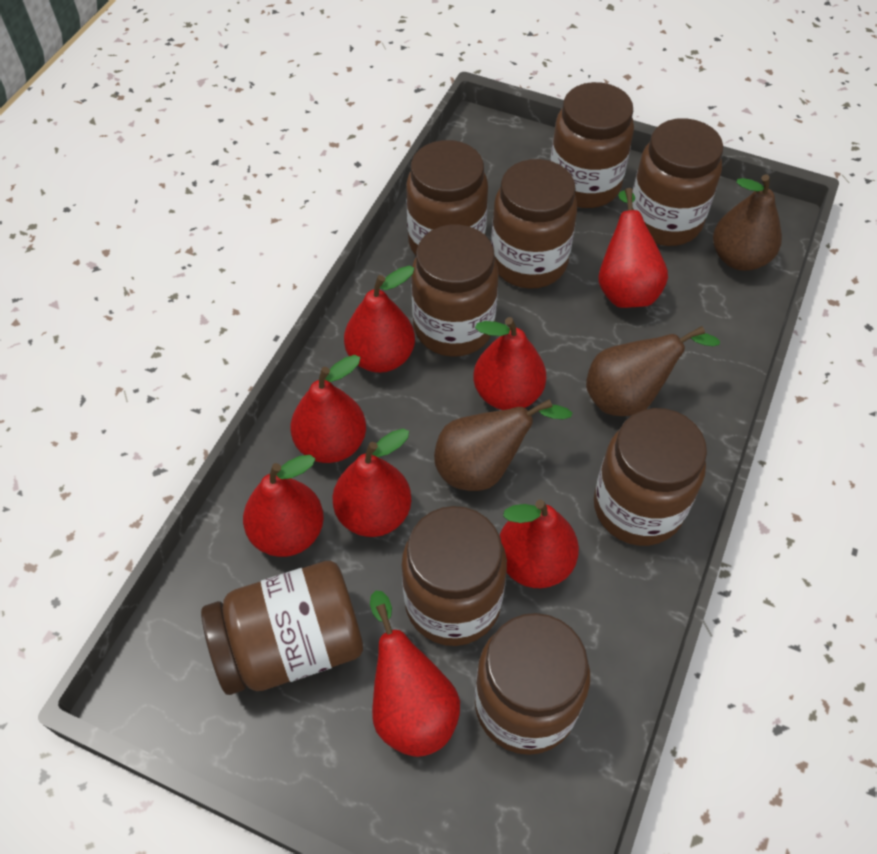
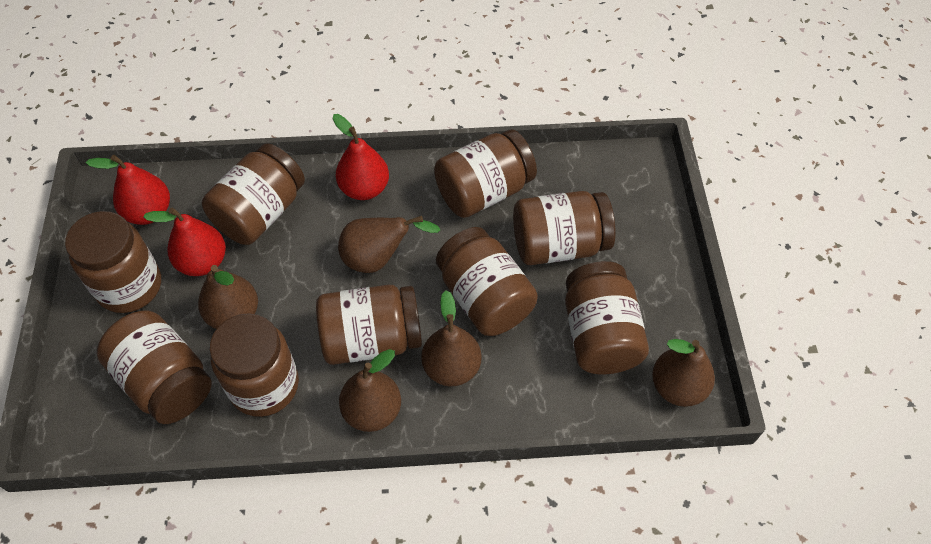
brown pear: 3 -> 5
red pear: 8 -> 3

